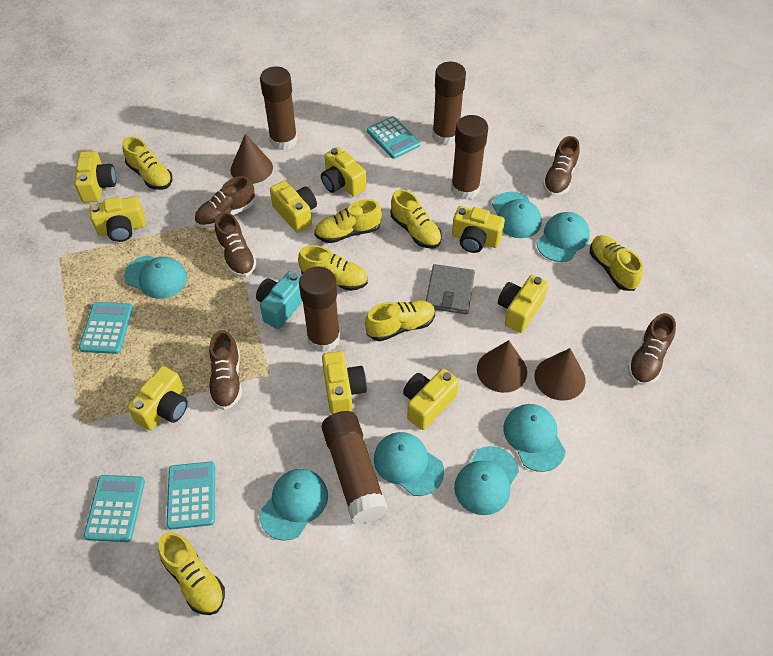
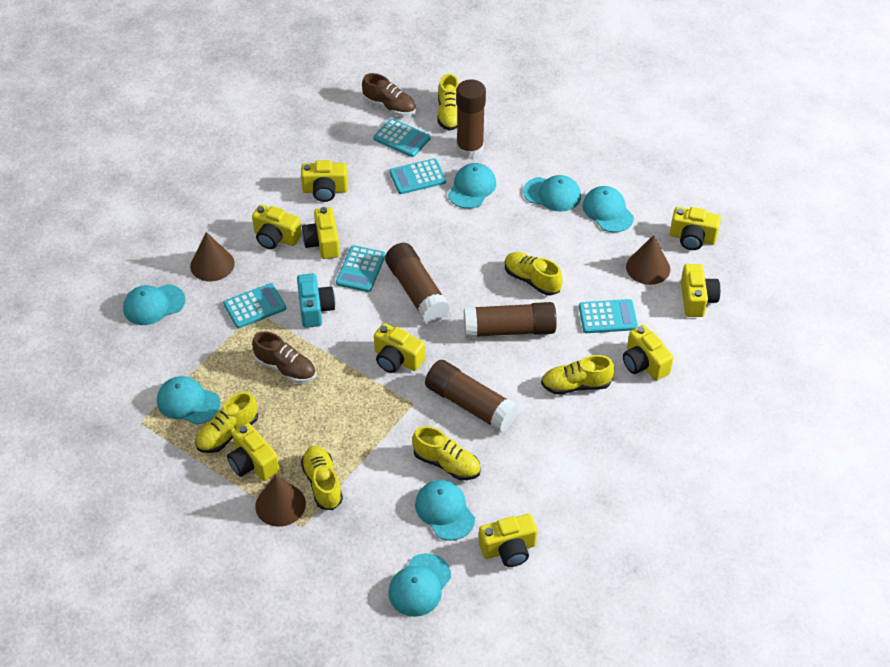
brown glue stick: 5 -> 4
brown shoe: 5 -> 2
grey wallet: 1 -> 0
turquoise calculator: 4 -> 5
yellow shoe: 7 -> 6

